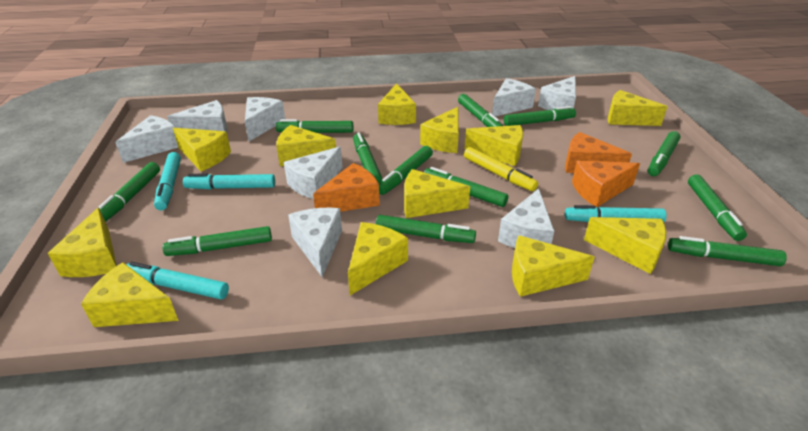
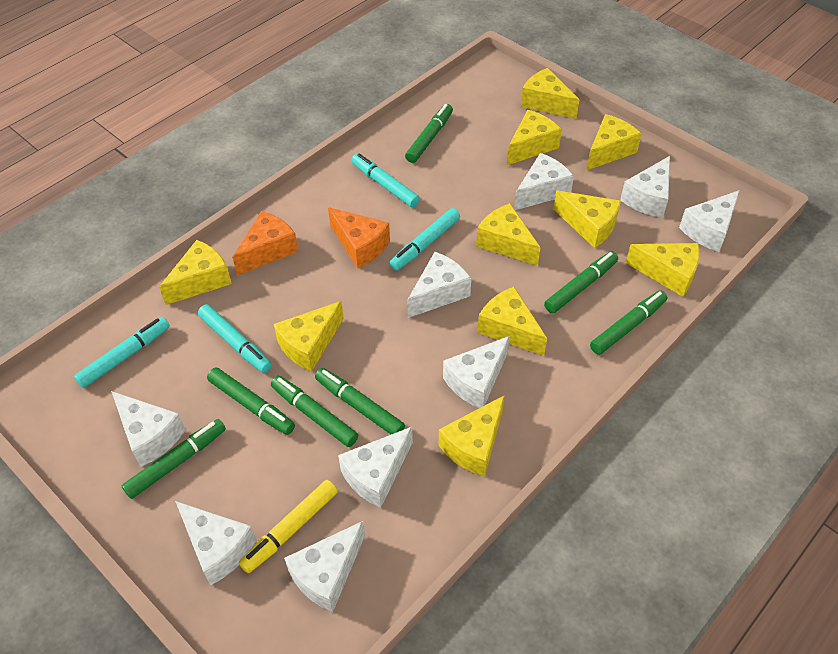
green marker: 12 -> 7
orange cheese: 3 -> 2
white cheese: 8 -> 9
yellow cheese: 12 -> 10

